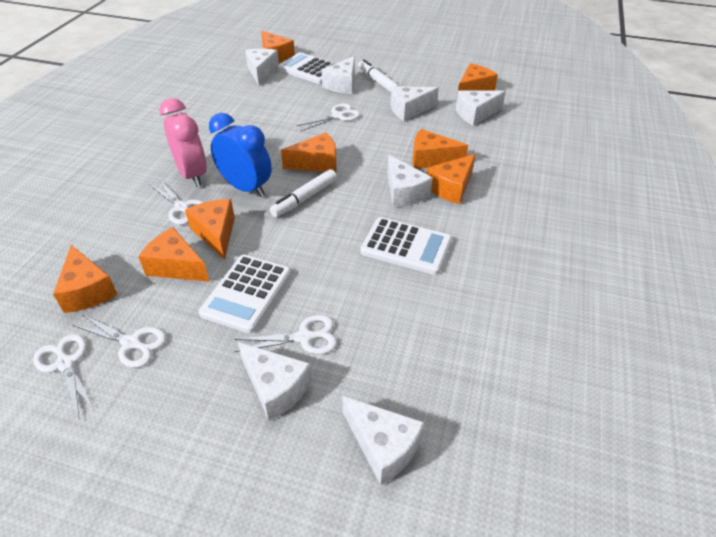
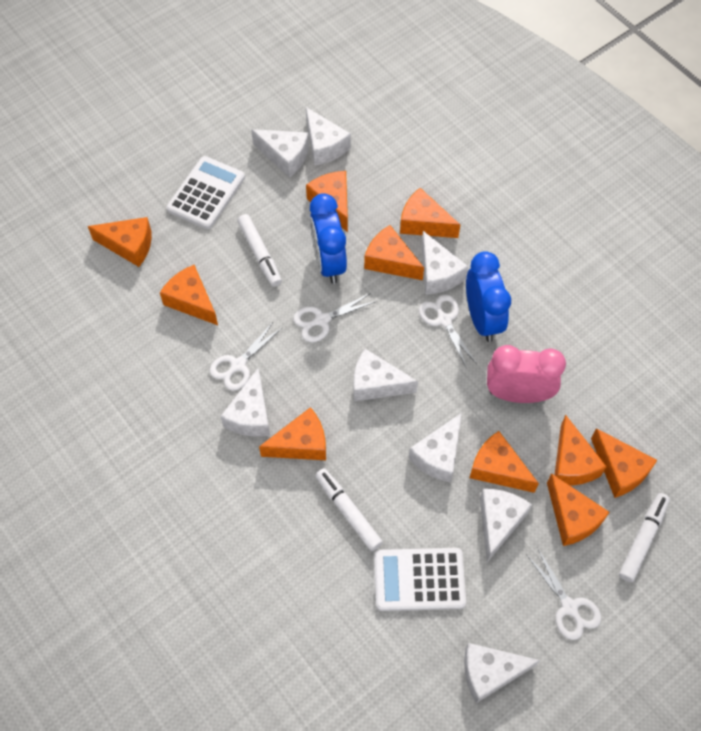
blue clock: 1 -> 2
orange cheese: 8 -> 10
white calculator: 3 -> 2
white cheese: 7 -> 8
white marker: 2 -> 3
white scissors: 5 -> 4

